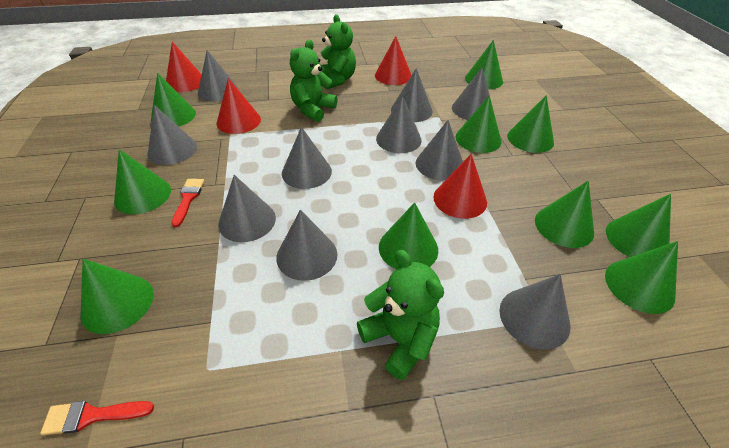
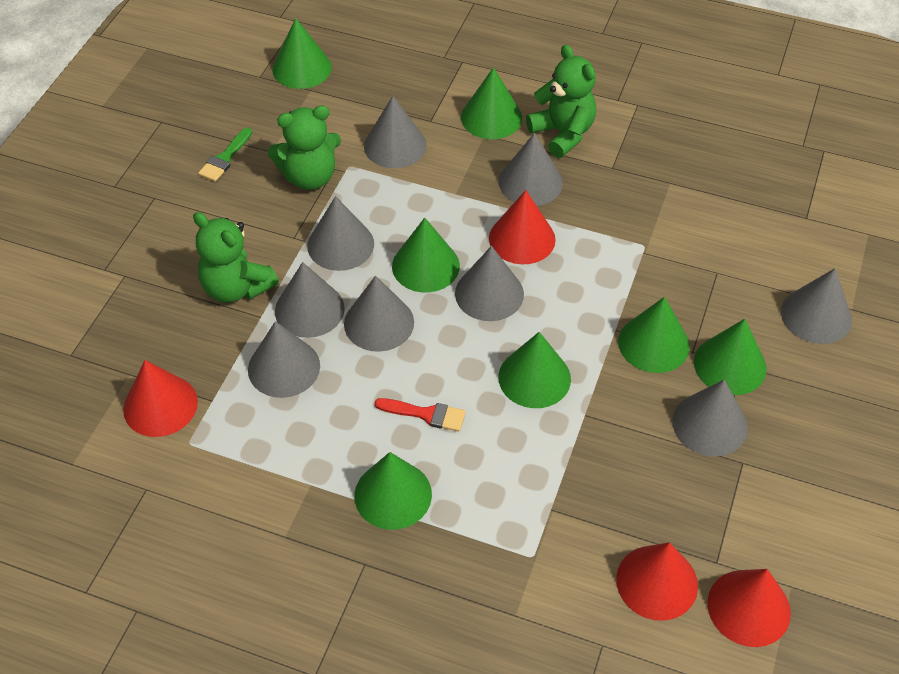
green brush: 0 -> 1
green cone: 10 -> 7
grey cone: 10 -> 9
red brush: 2 -> 1

